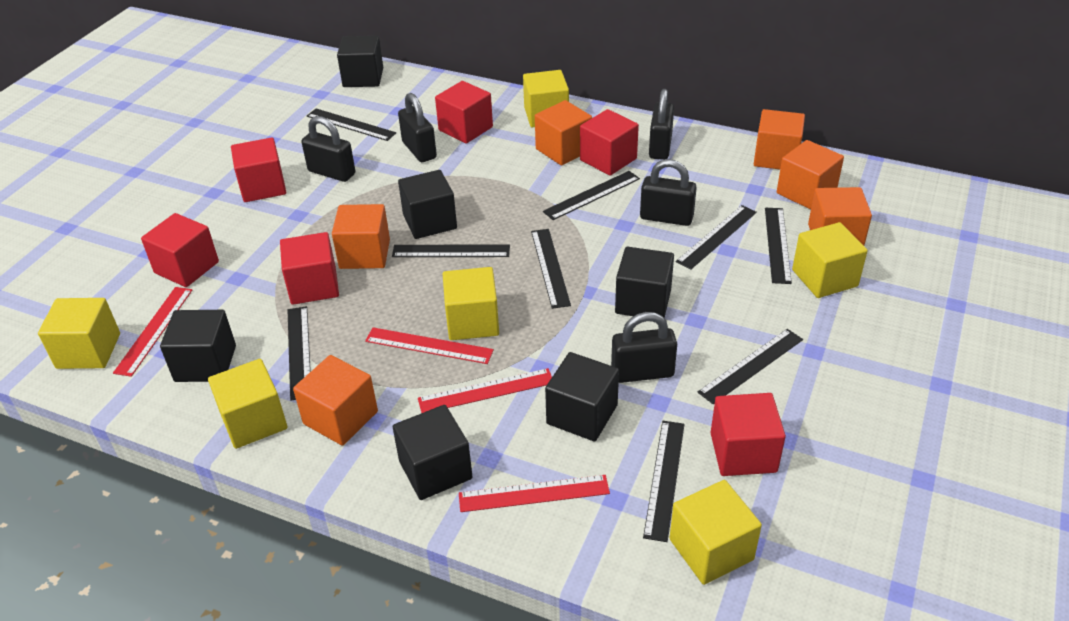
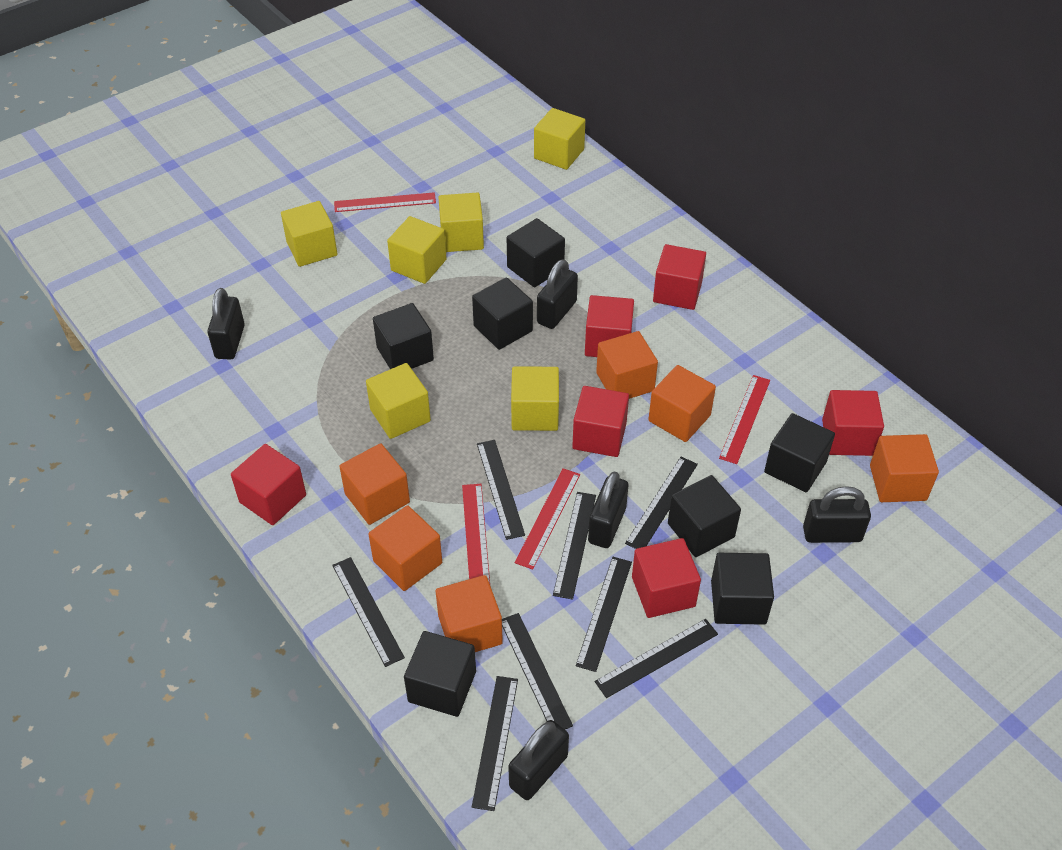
black cube: 6 -> 7
black ruler: 9 -> 8

